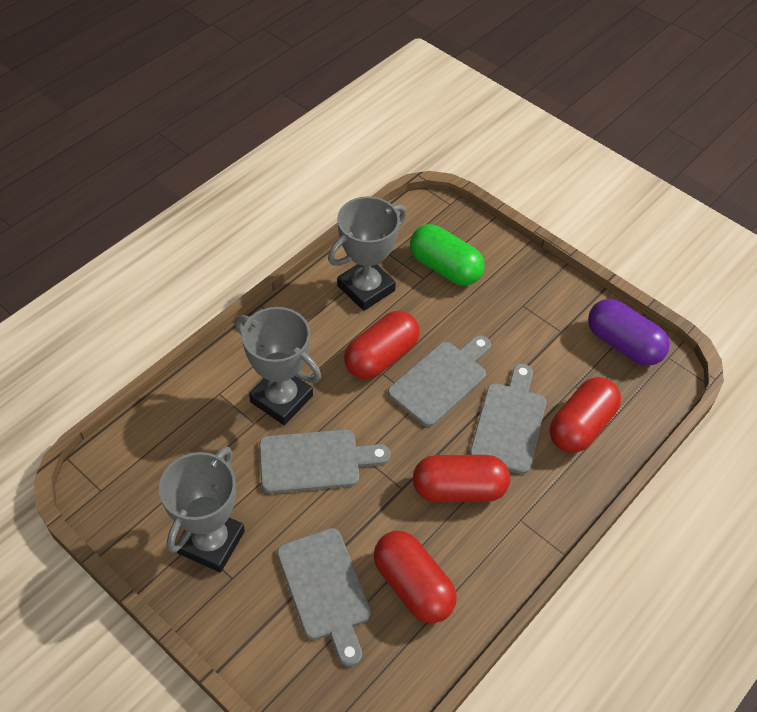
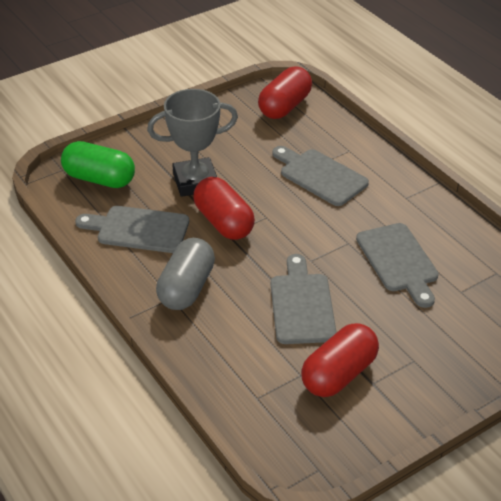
grey capsule: 0 -> 1
grey trophy: 3 -> 1
purple capsule: 1 -> 0
red capsule: 4 -> 3

